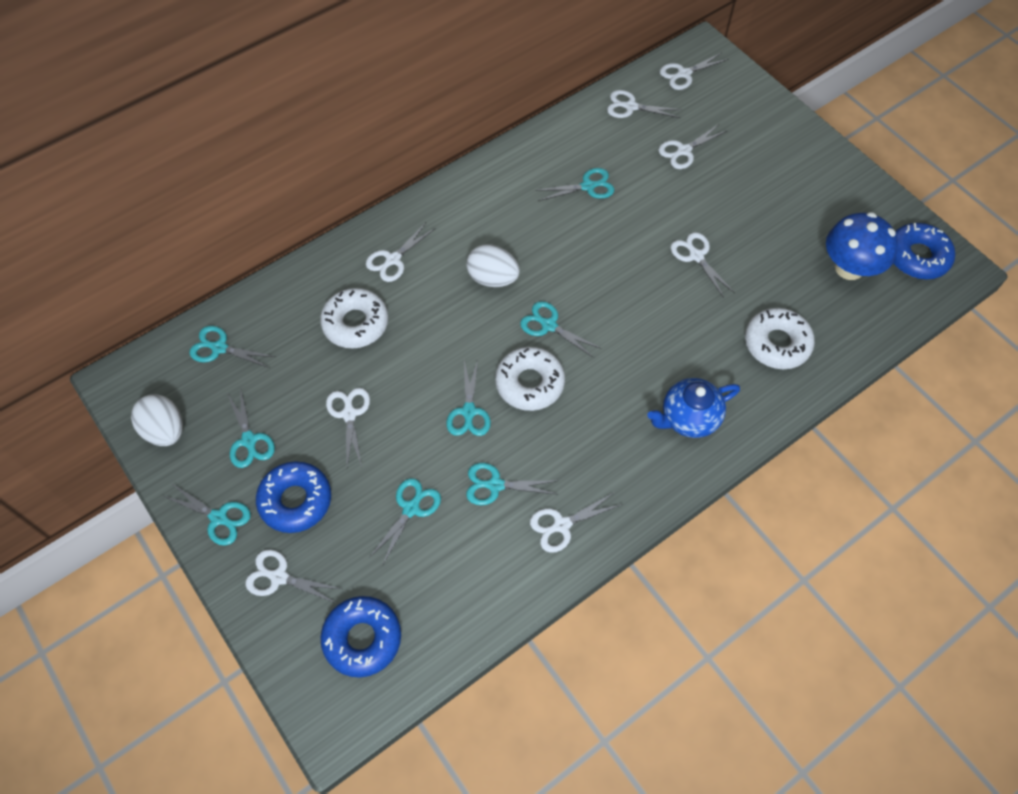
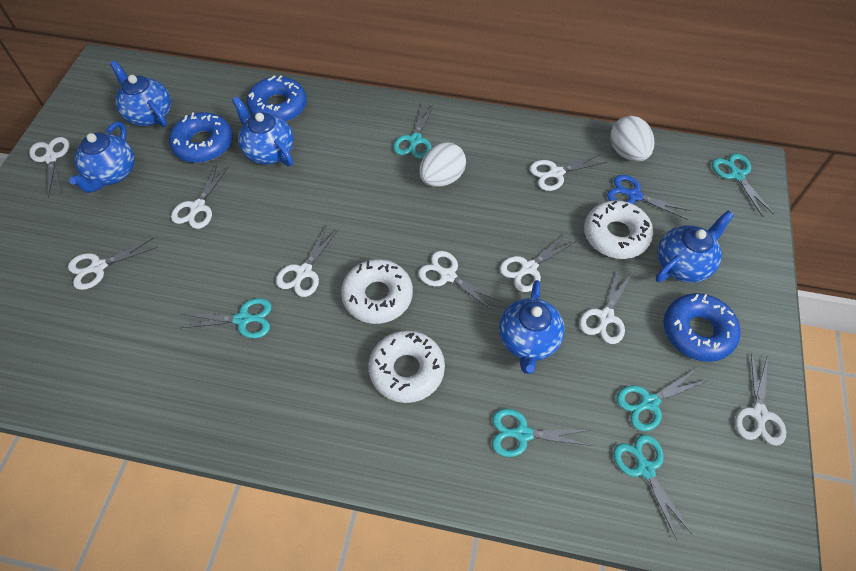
blue mushroom: 1 -> 0
blue scissors: 0 -> 1
blue teapot: 1 -> 5
turquoise scissors: 8 -> 6
white scissors: 8 -> 9

